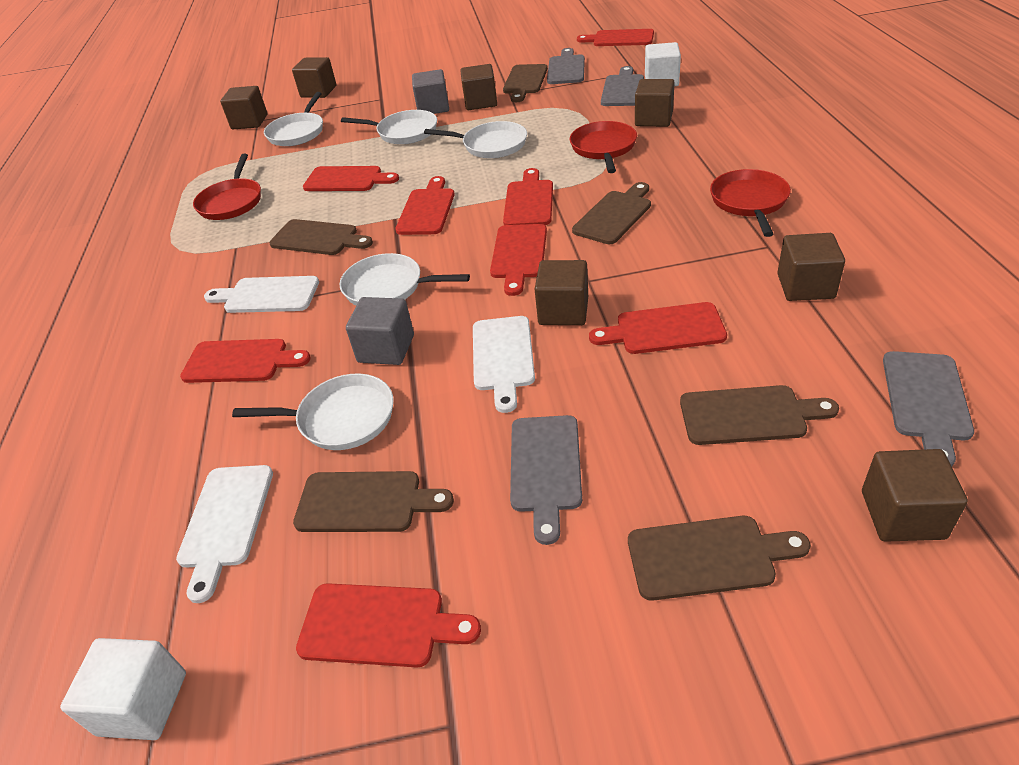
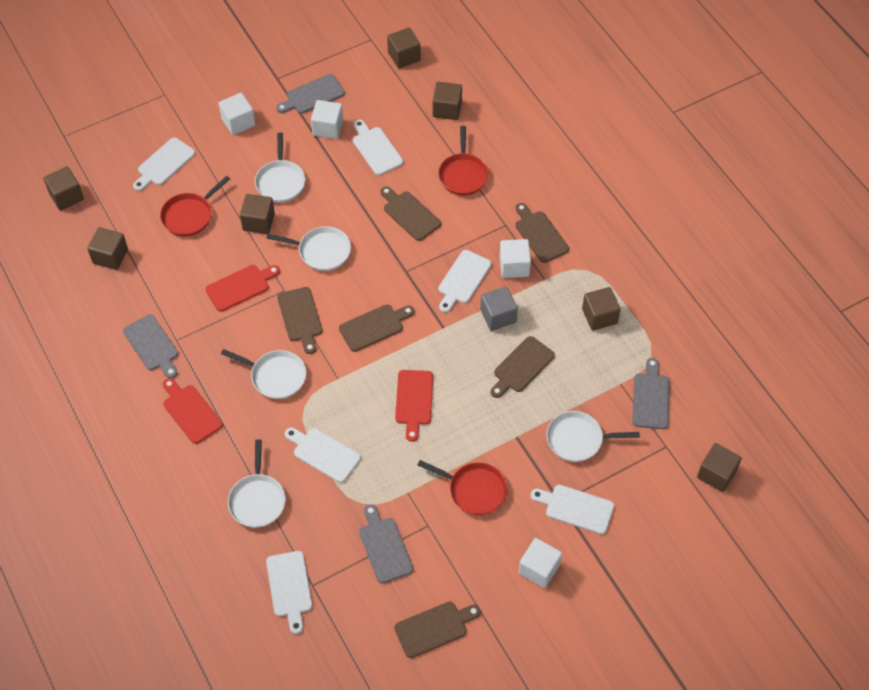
grey cube: 2 -> 1
red cutting board: 8 -> 3
white cube: 2 -> 4
white cutting board: 3 -> 6

